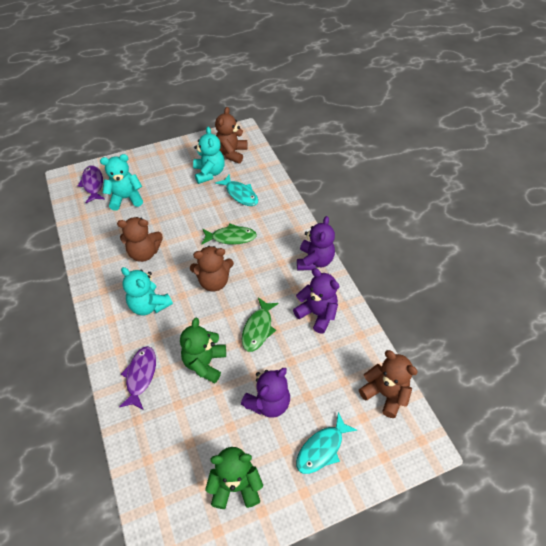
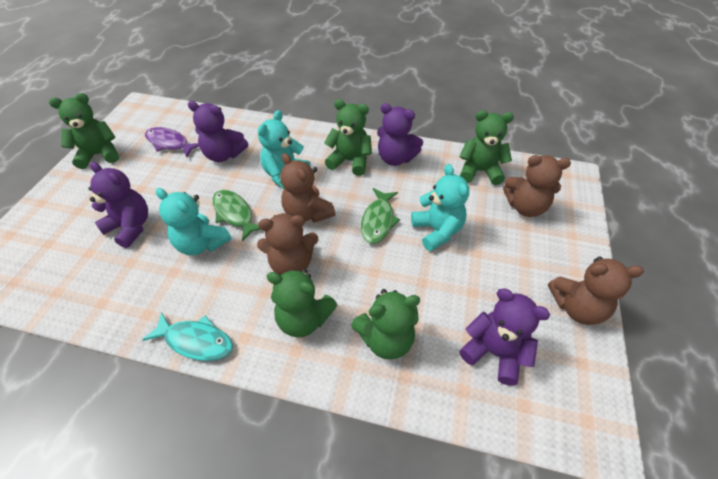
green teddy bear: 2 -> 5
purple fish: 2 -> 1
purple teddy bear: 3 -> 4
turquoise fish: 2 -> 1

